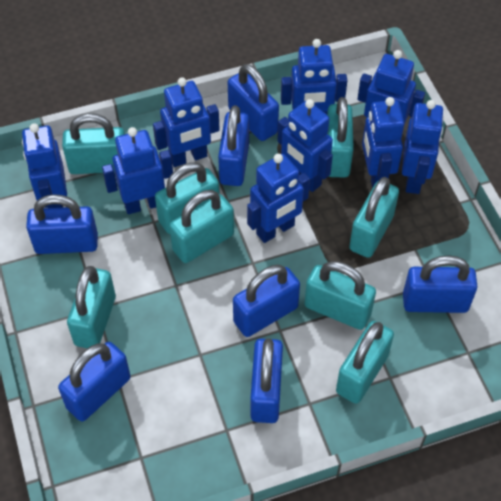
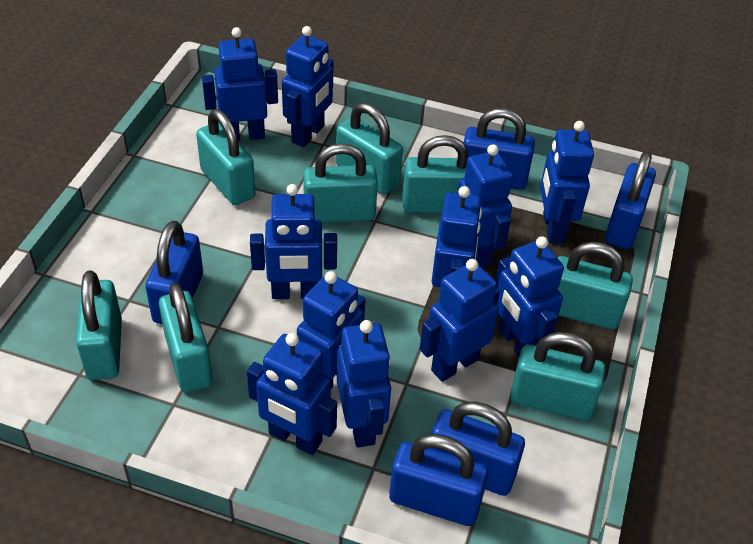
blue padlock: 7 -> 5
blue robot: 9 -> 11

